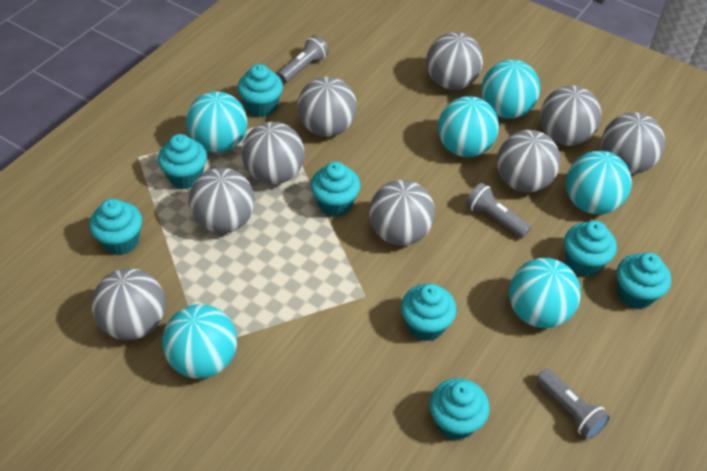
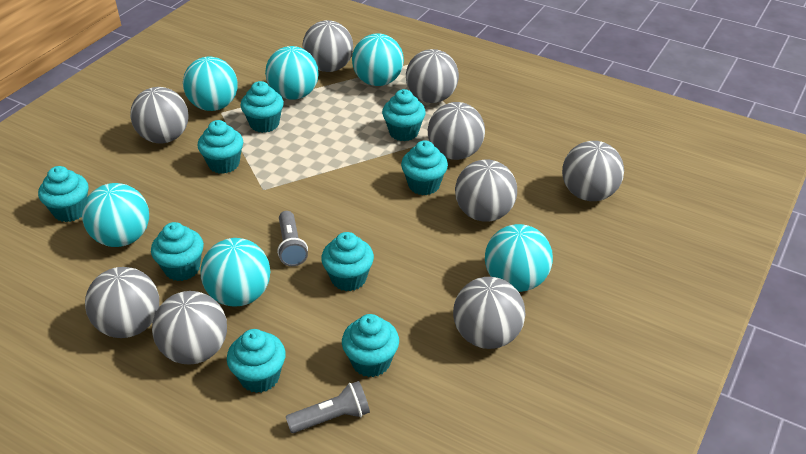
grey flashlight: 3 -> 2
turquoise cupcake: 8 -> 9

